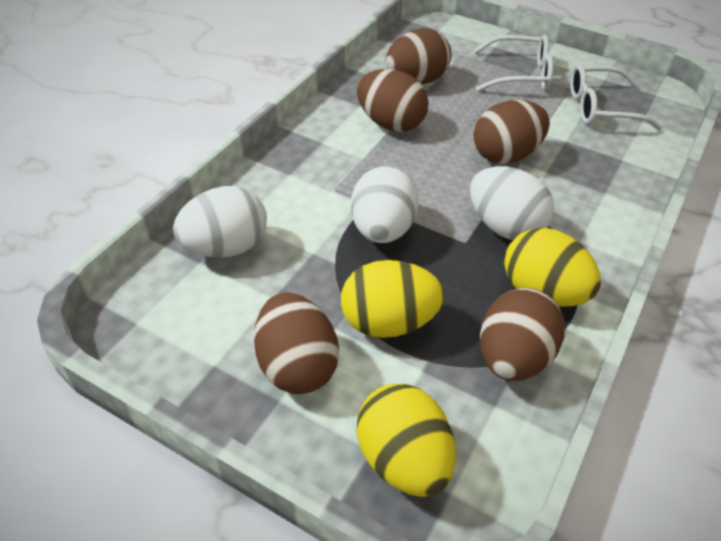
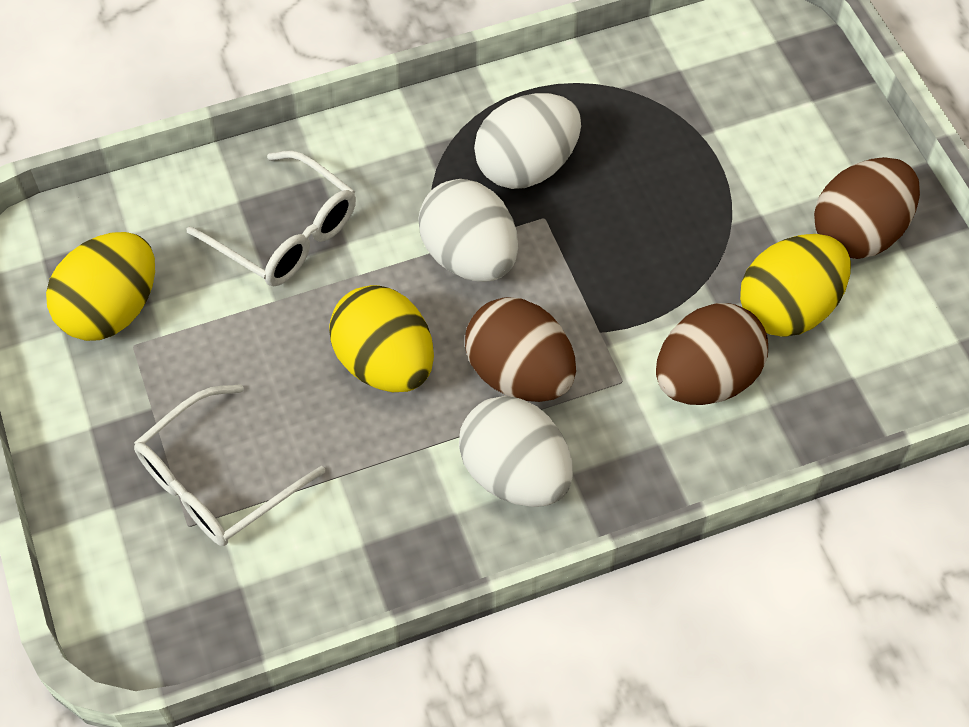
brown egg: 5 -> 3

